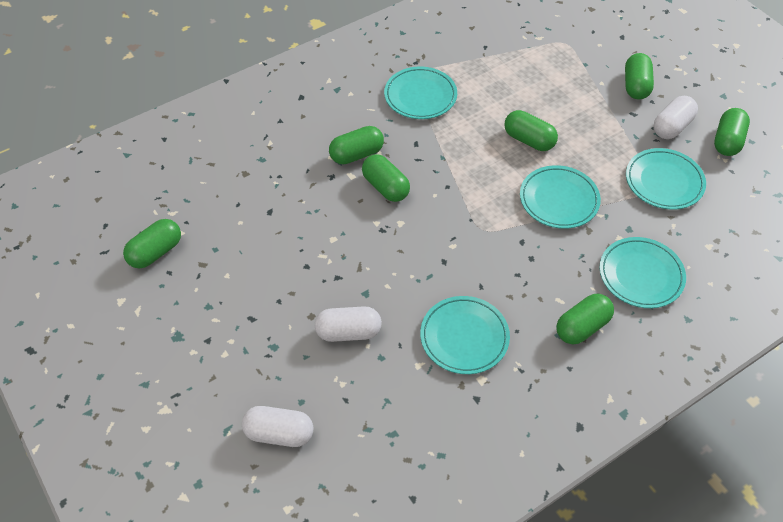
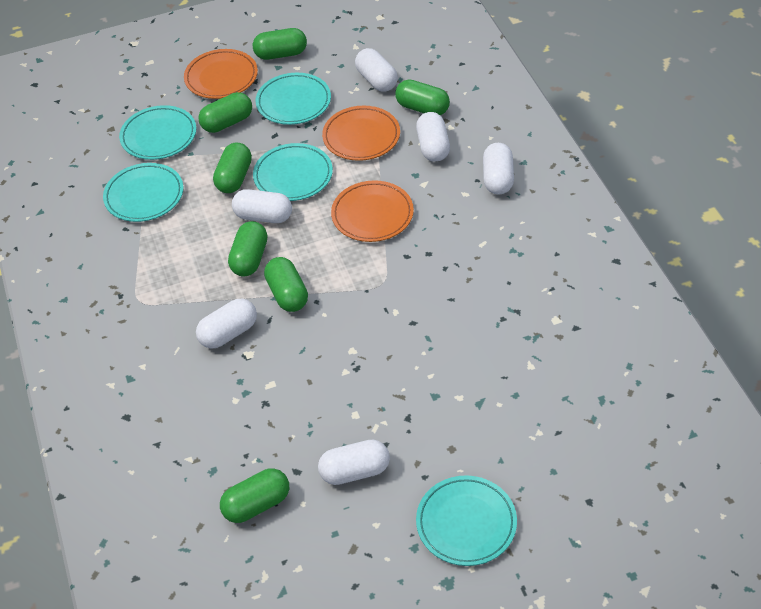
orange plate: 0 -> 3
white capsule: 3 -> 6

